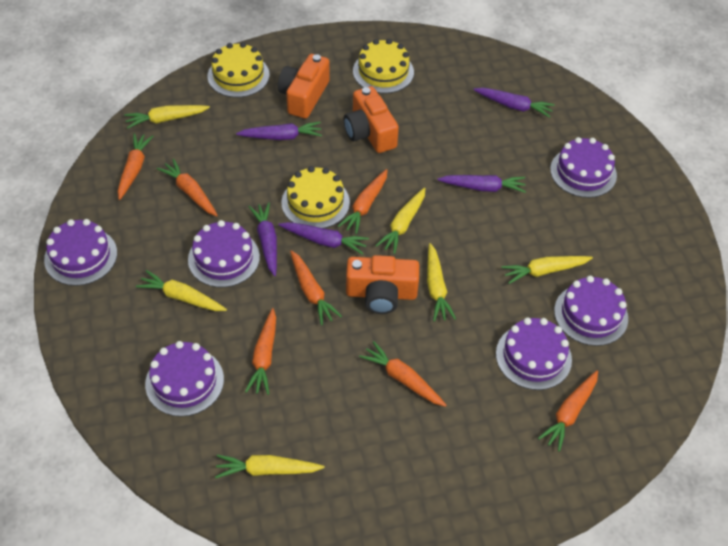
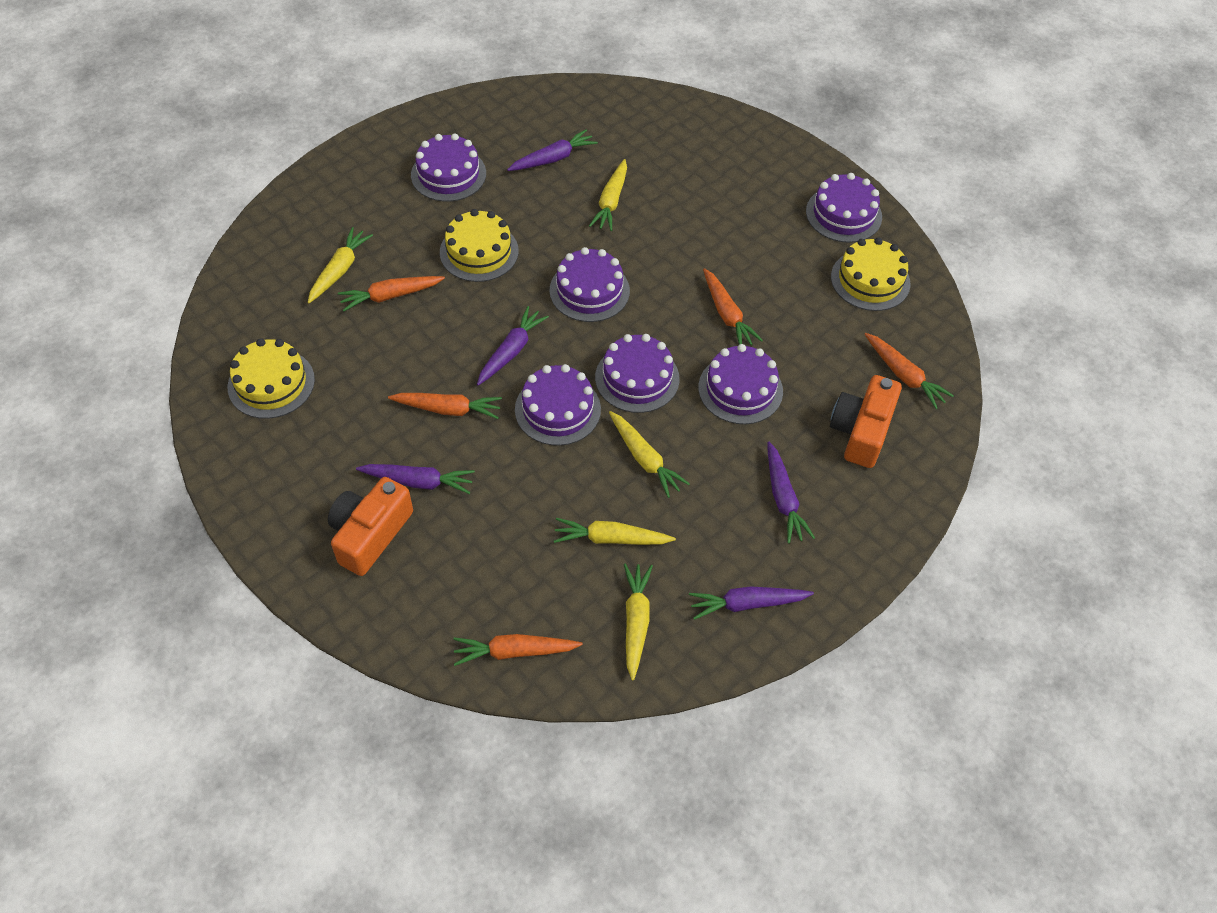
orange camera: 3 -> 2
orange carrot: 7 -> 5
yellow carrot: 6 -> 5

